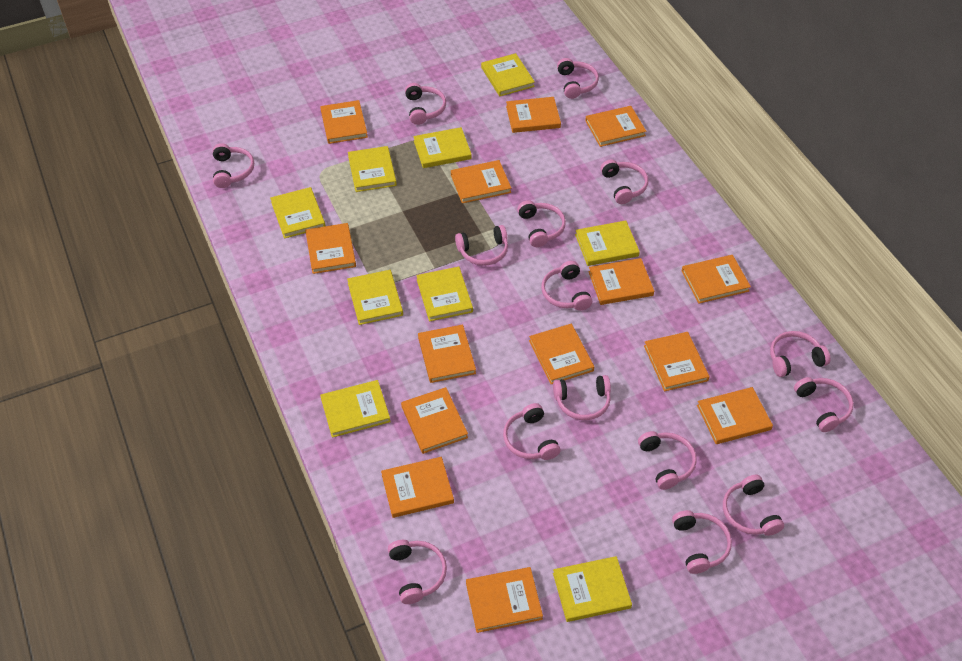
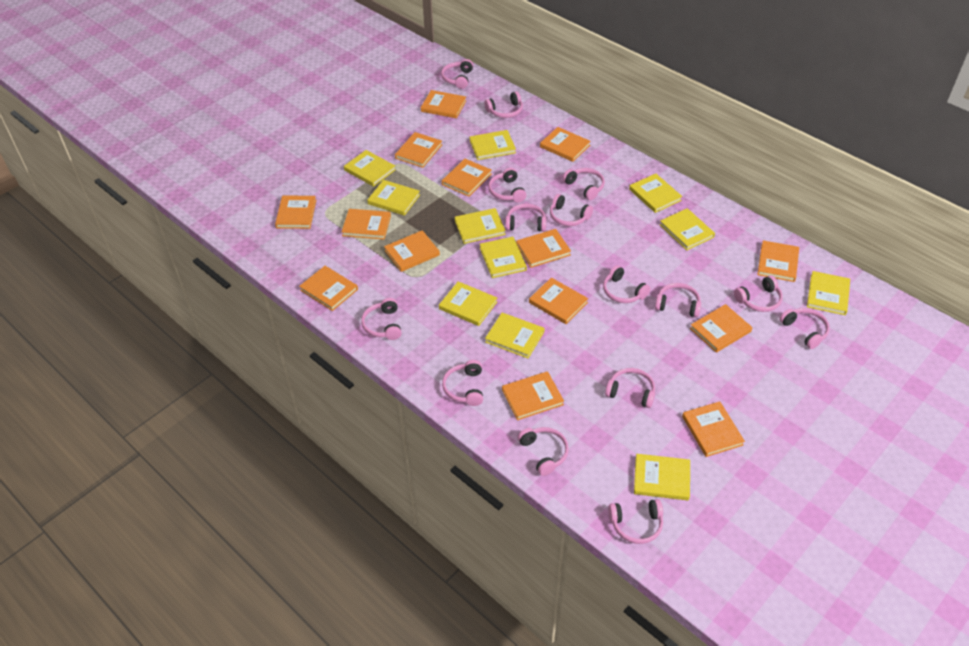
yellow book: 9 -> 11

